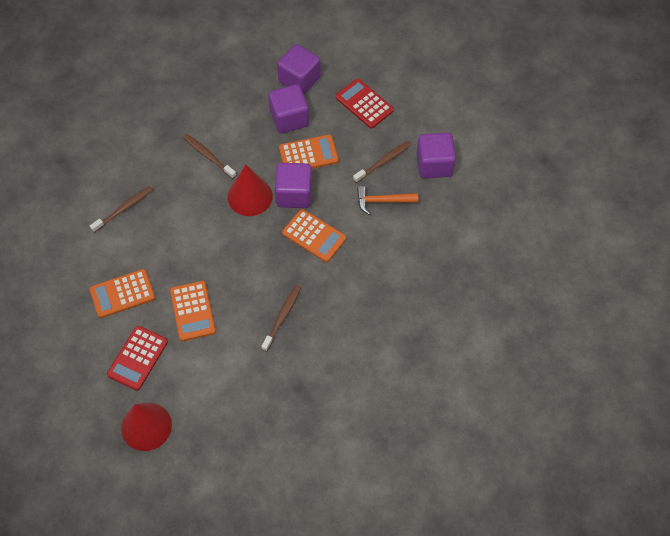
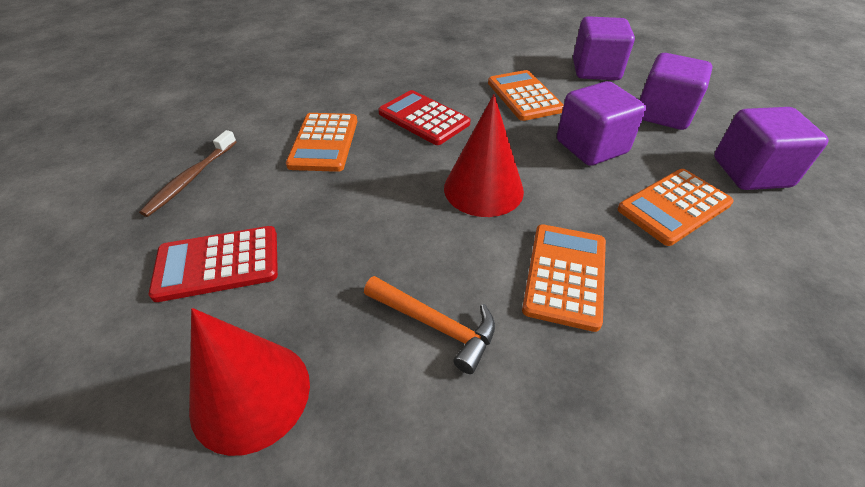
brown toothbrush: 4 -> 1

